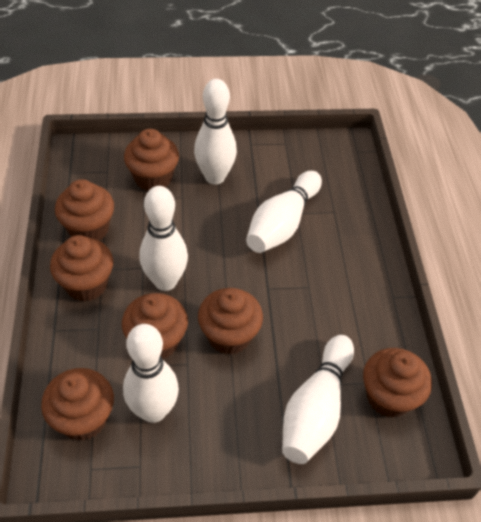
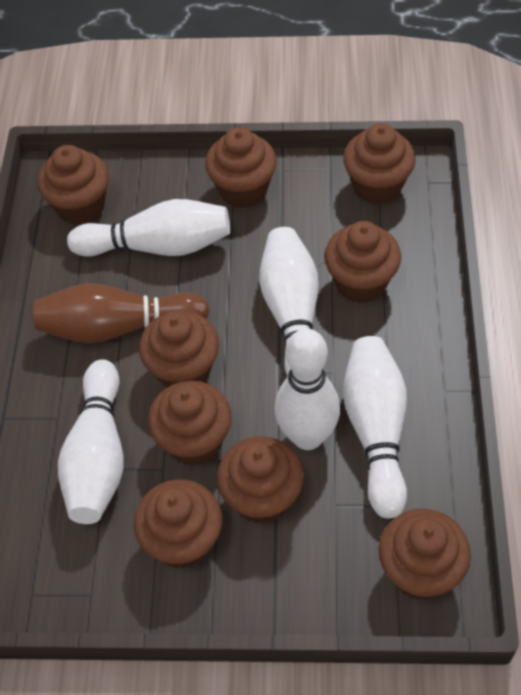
brown bowling pin: 0 -> 1
brown cupcake: 7 -> 9

